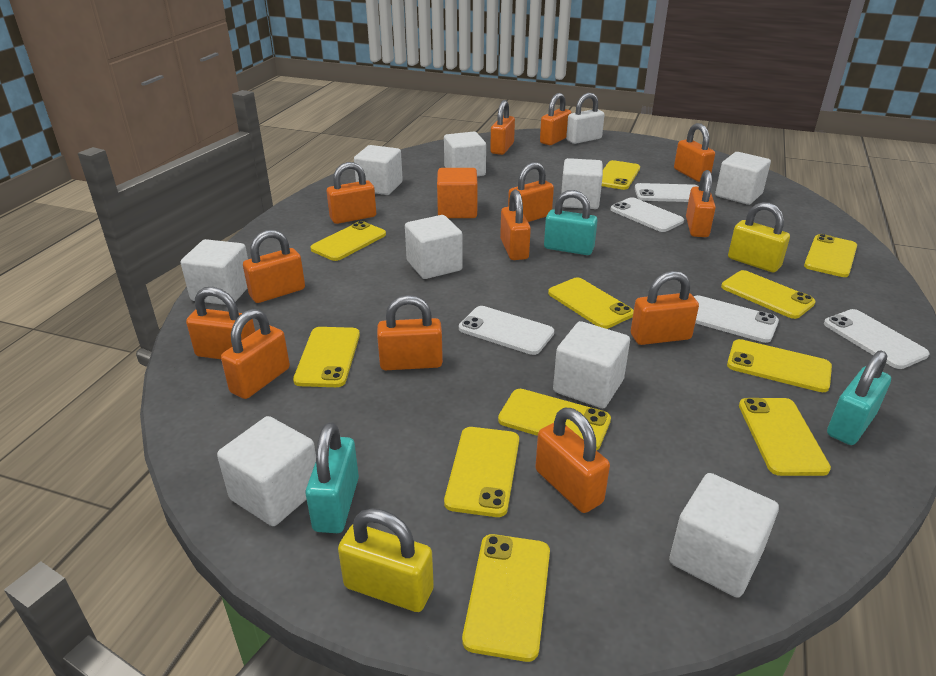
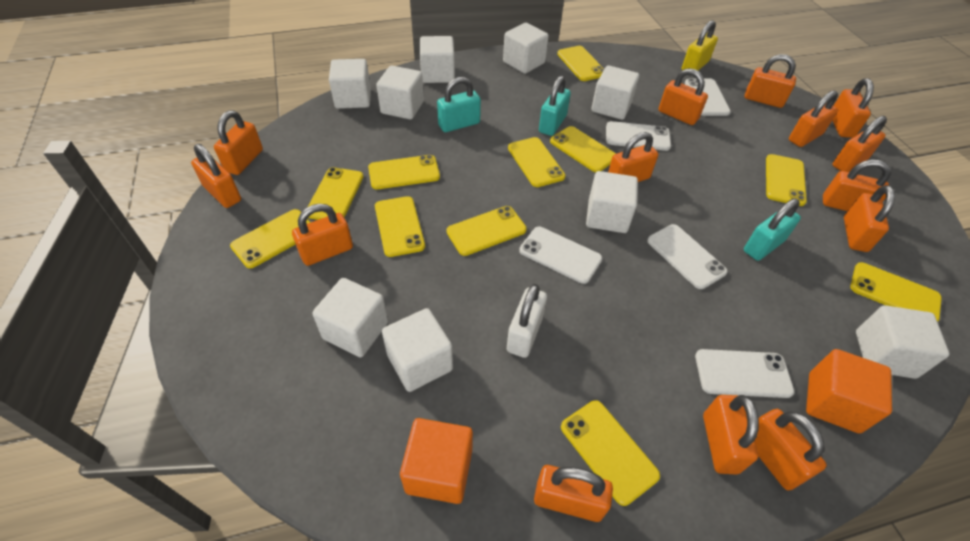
orange cube: 1 -> 2
orange padlock: 13 -> 14
yellow padlock: 2 -> 1

